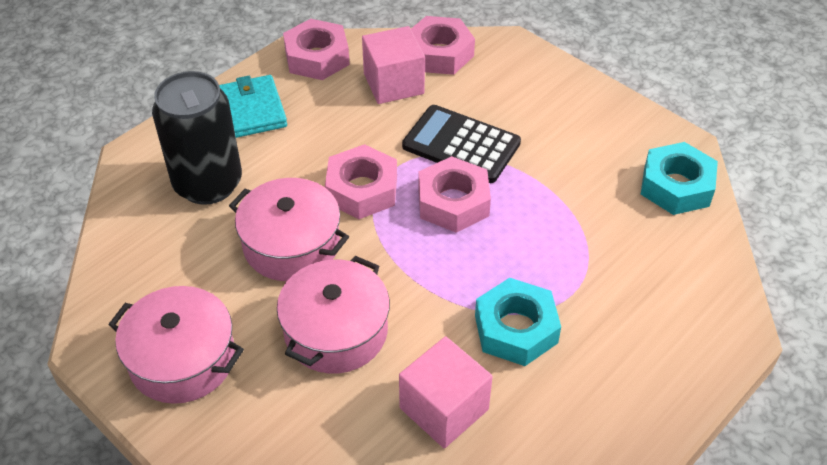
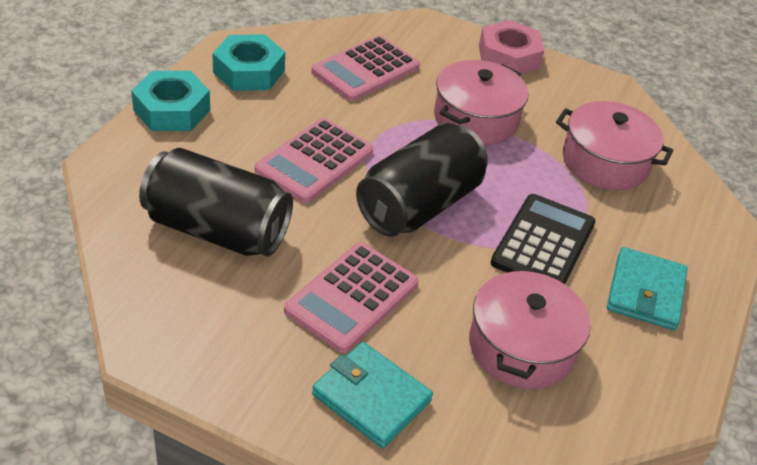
black can: 1 -> 2
pink calculator: 0 -> 3
pink cube: 2 -> 0
pink nut: 4 -> 1
turquoise wallet: 1 -> 2

